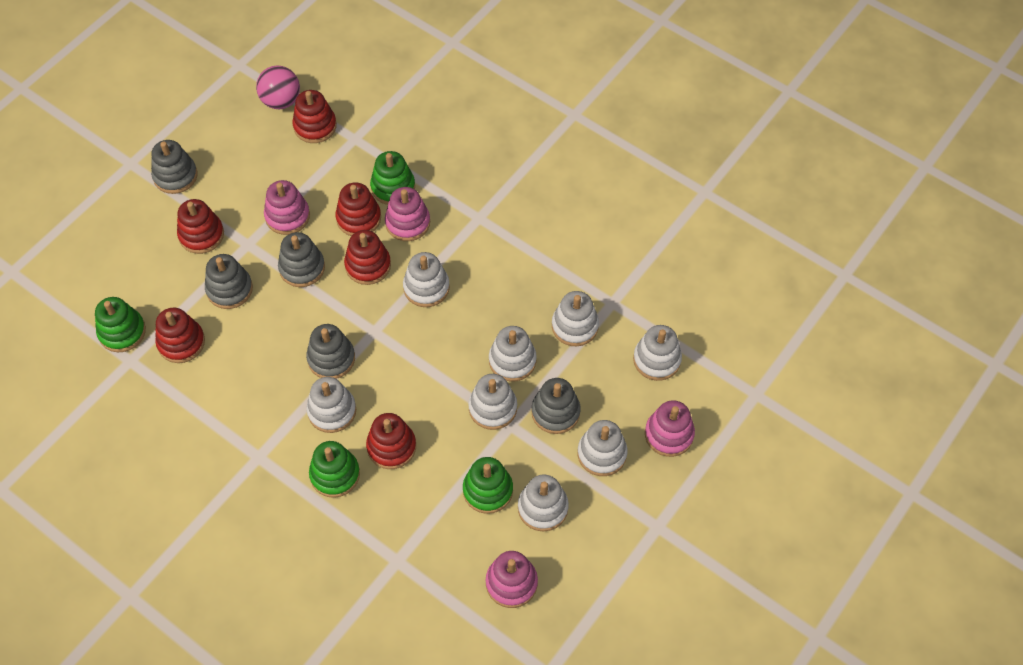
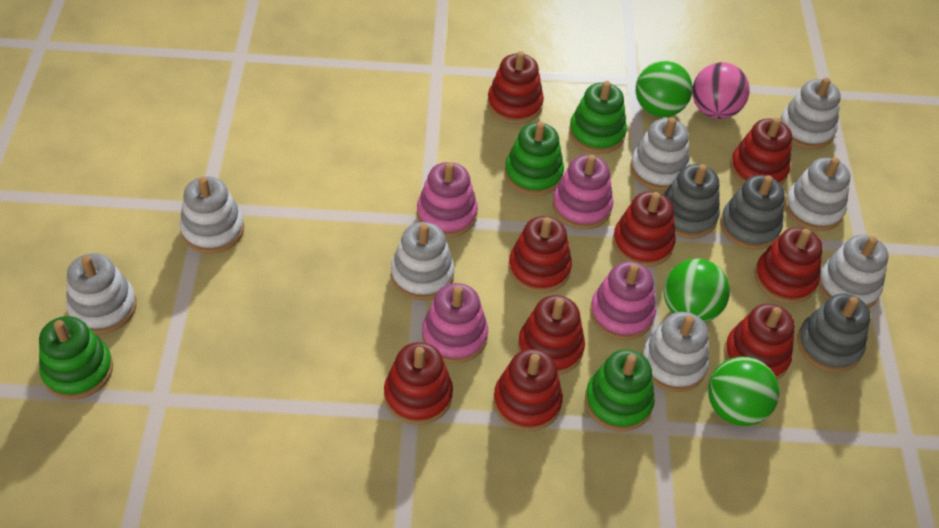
green ball: 0 -> 3
grey stacking toy: 5 -> 3
red stacking toy: 6 -> 9

